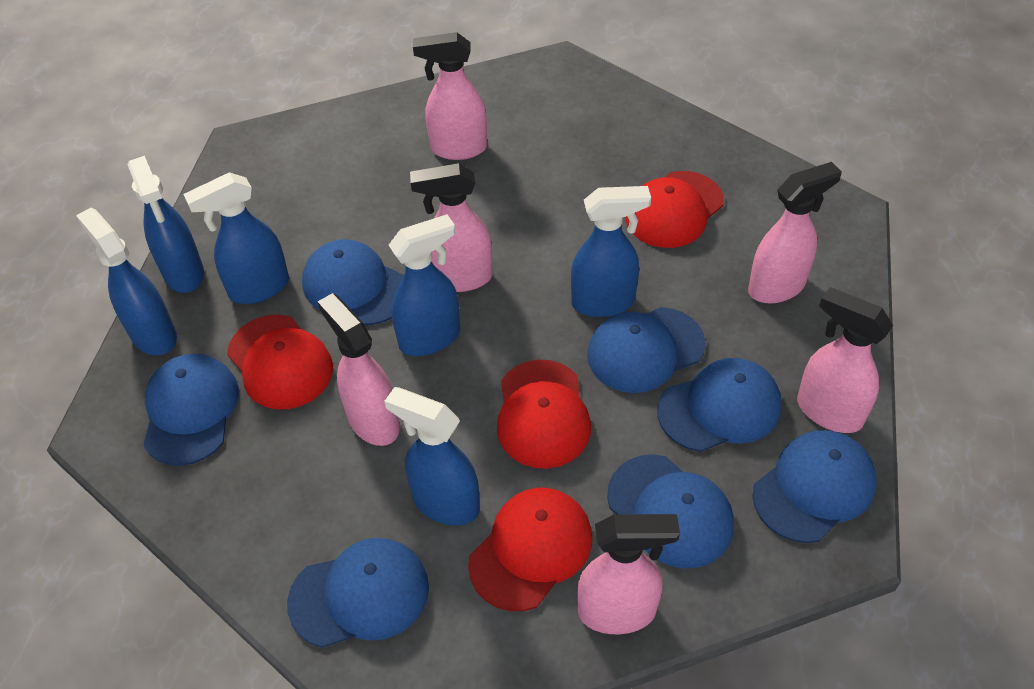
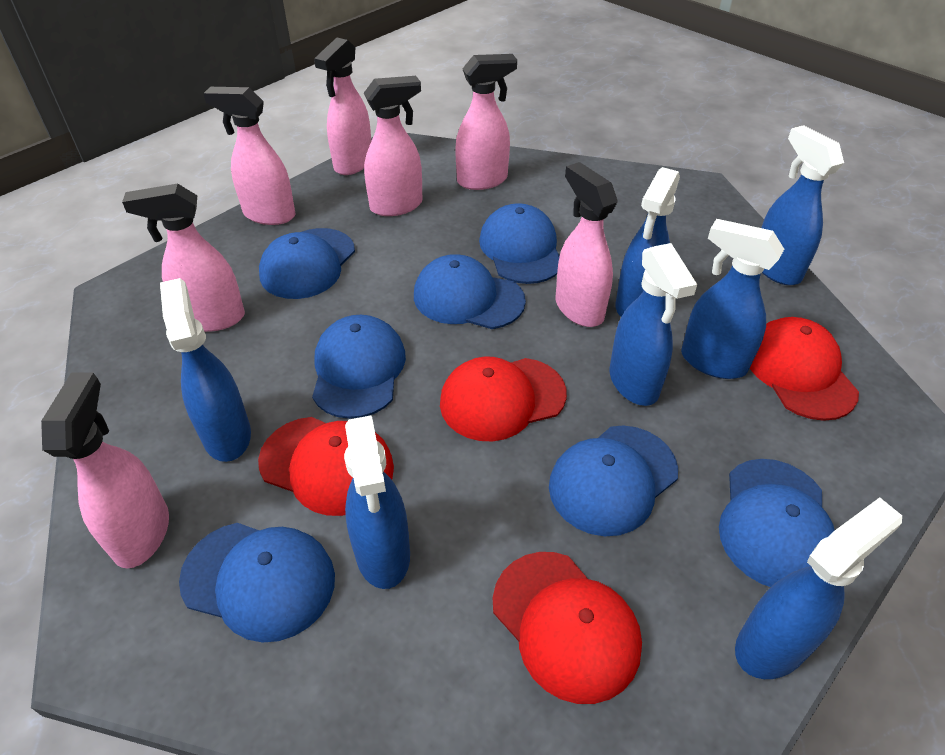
blue spray bottle: 6 -> 7
pink spray bottle: 6 -> 7

